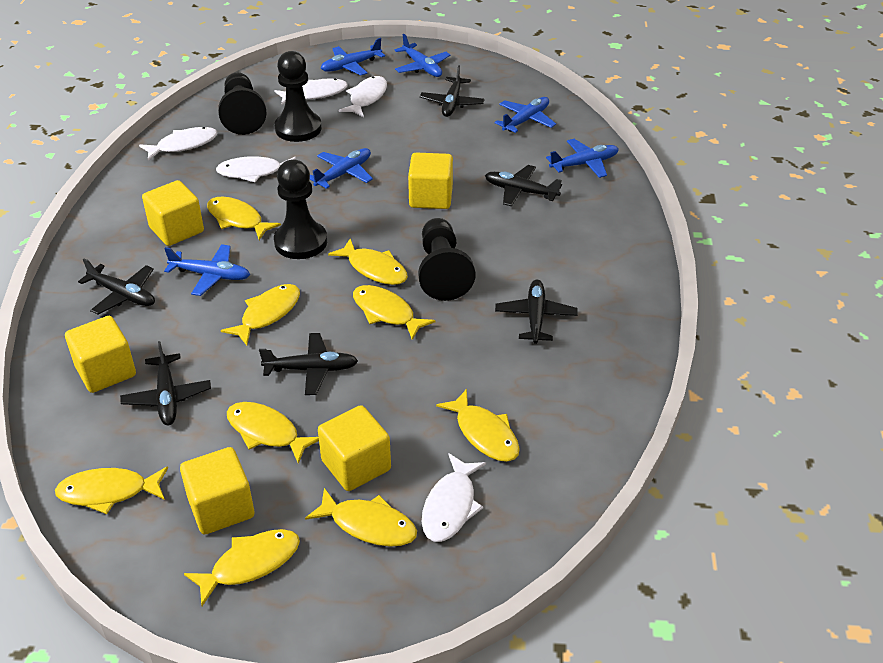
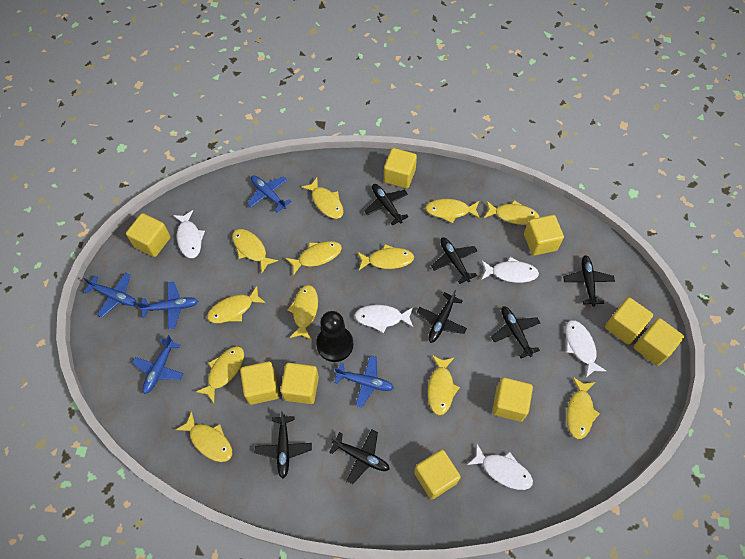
black pawn: 4 -> 1
black plane: 6 -> 7
blue plane: 6 -> 5
yellow cube: 5 -> 9
yellow fish: 9 -> 12

